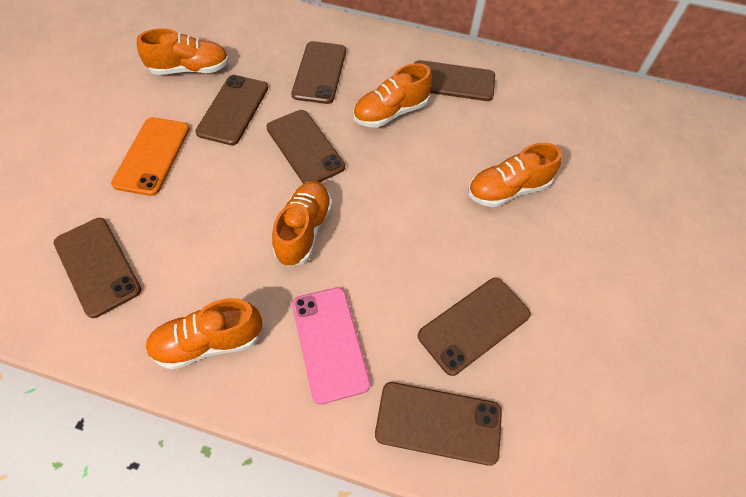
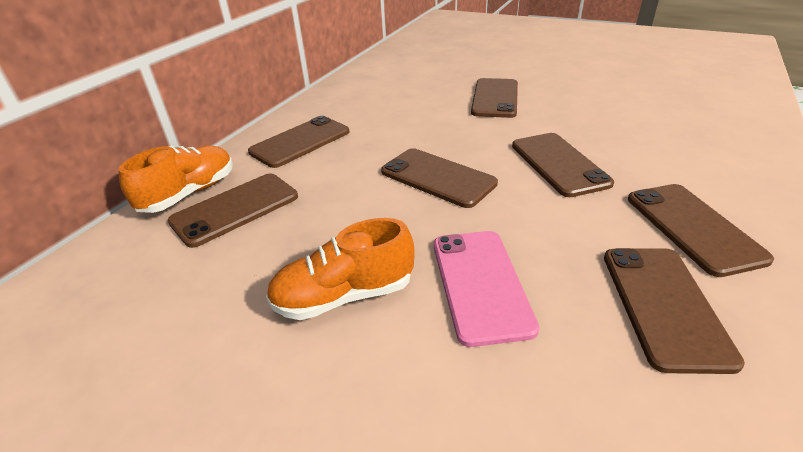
orange phone: 1 -> 0
orange shoe: 5 -> 2

